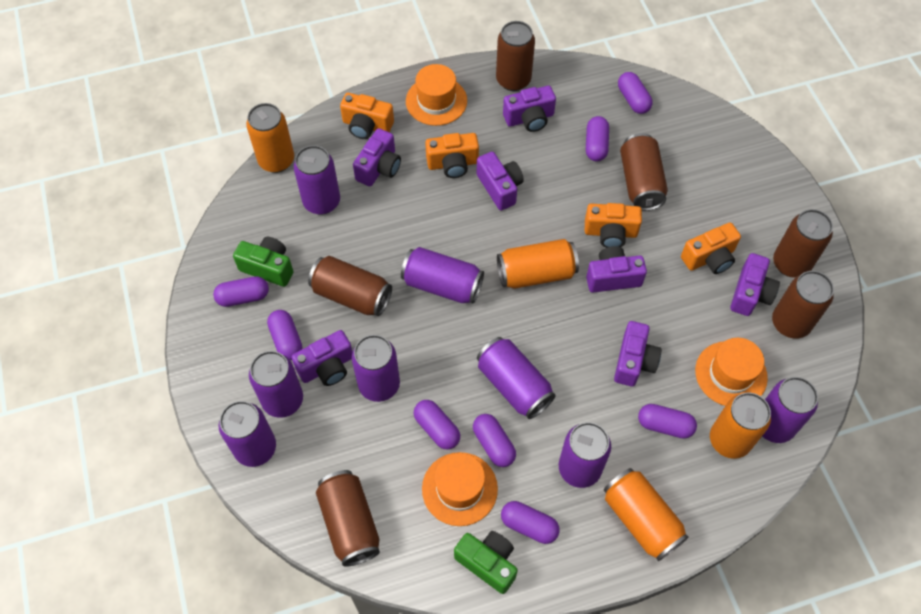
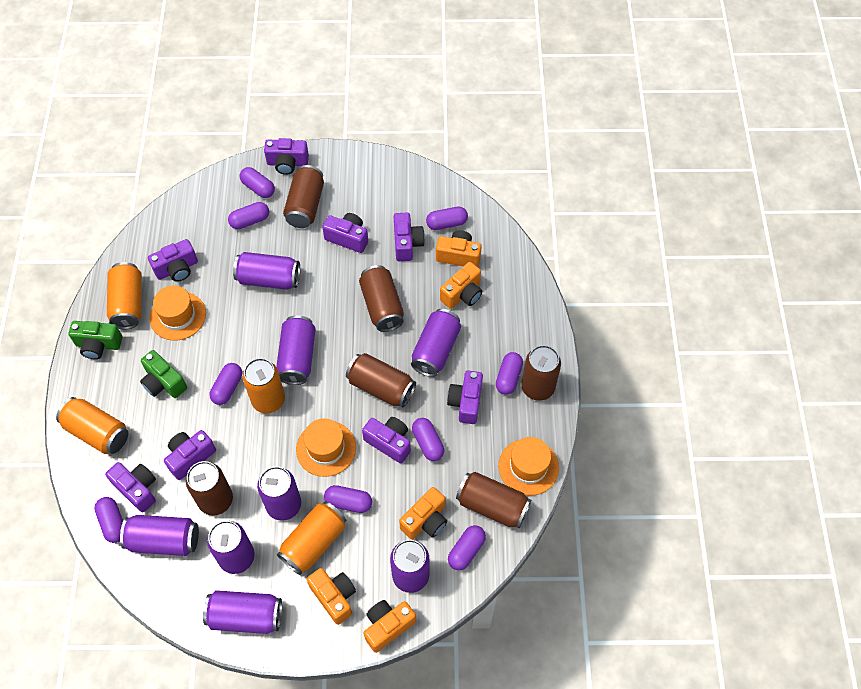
orange camera: 4 -> 5
purple camera: 7 -> 8
purple capsule: 8 -> 9

